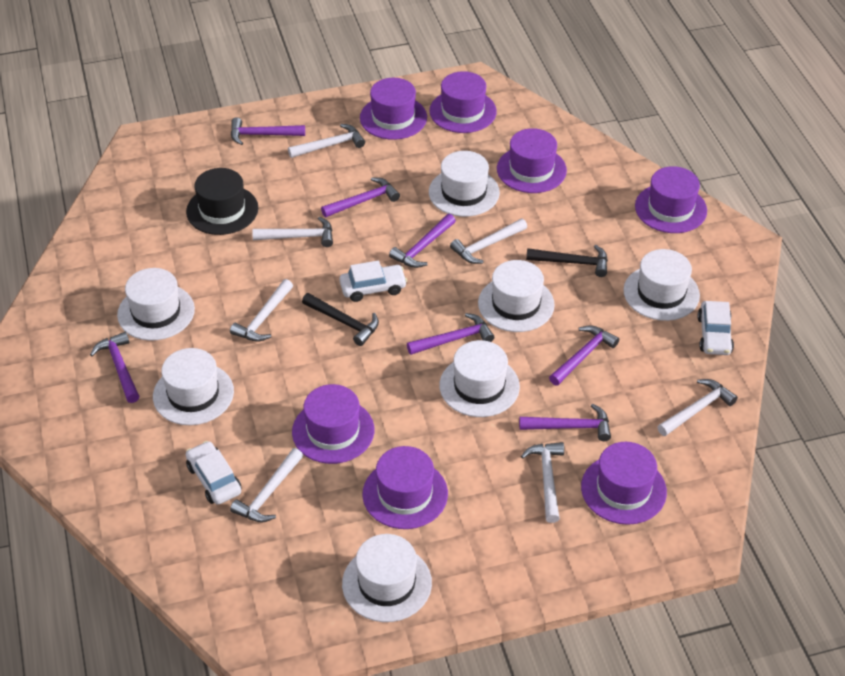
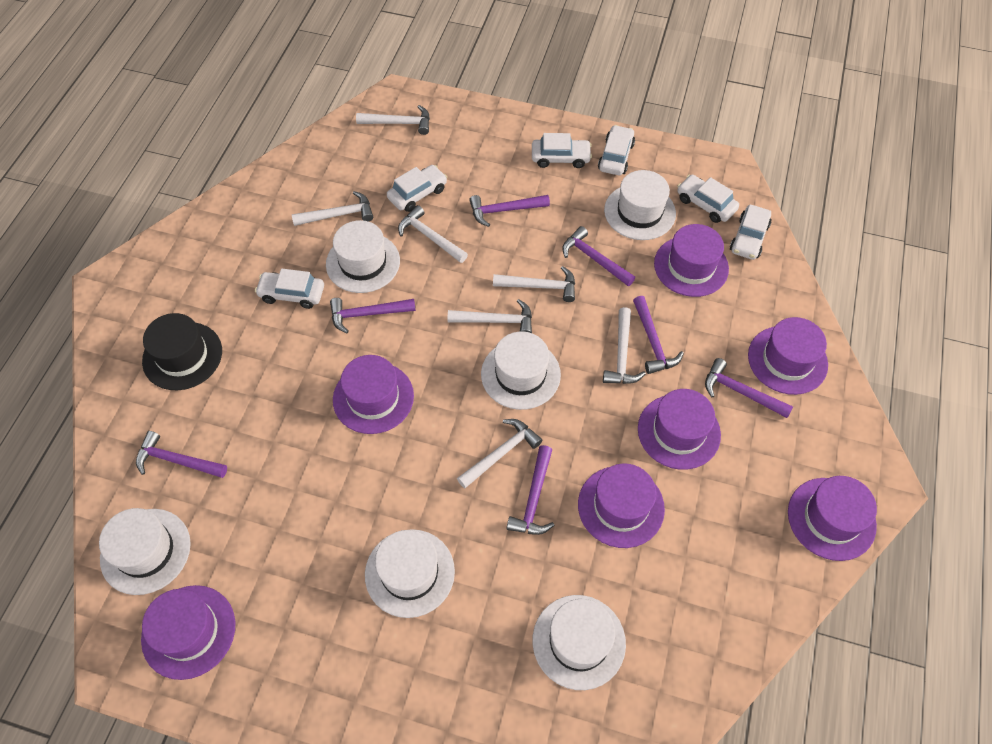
black hammer: 2 -> 0
white car: 3 -> 6
white hat: 7 -> 6

